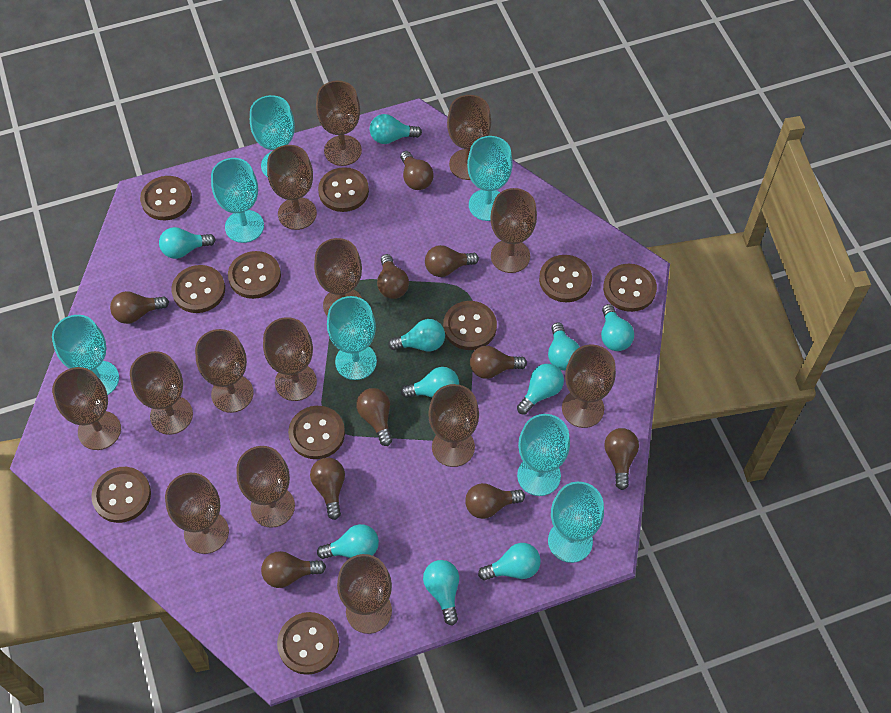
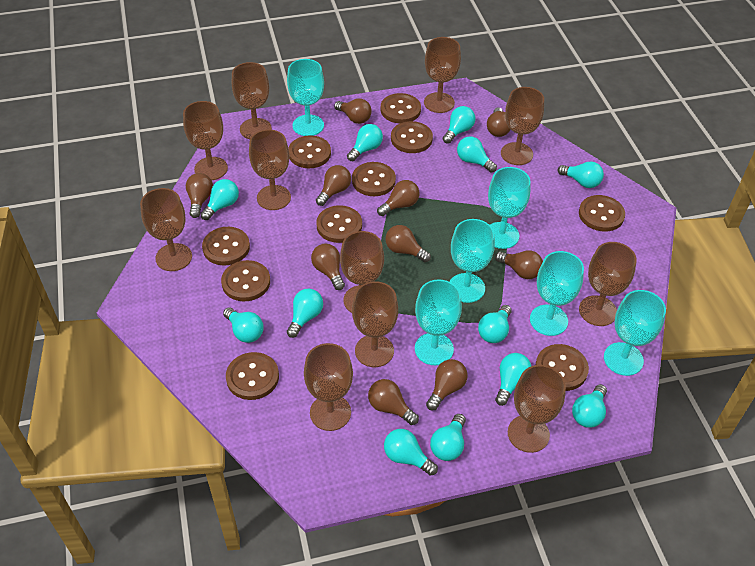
brown goblet: 14 -> 11
turquoise goblet: 7 -> 6
turquoise light bulb: 10 -> 12

